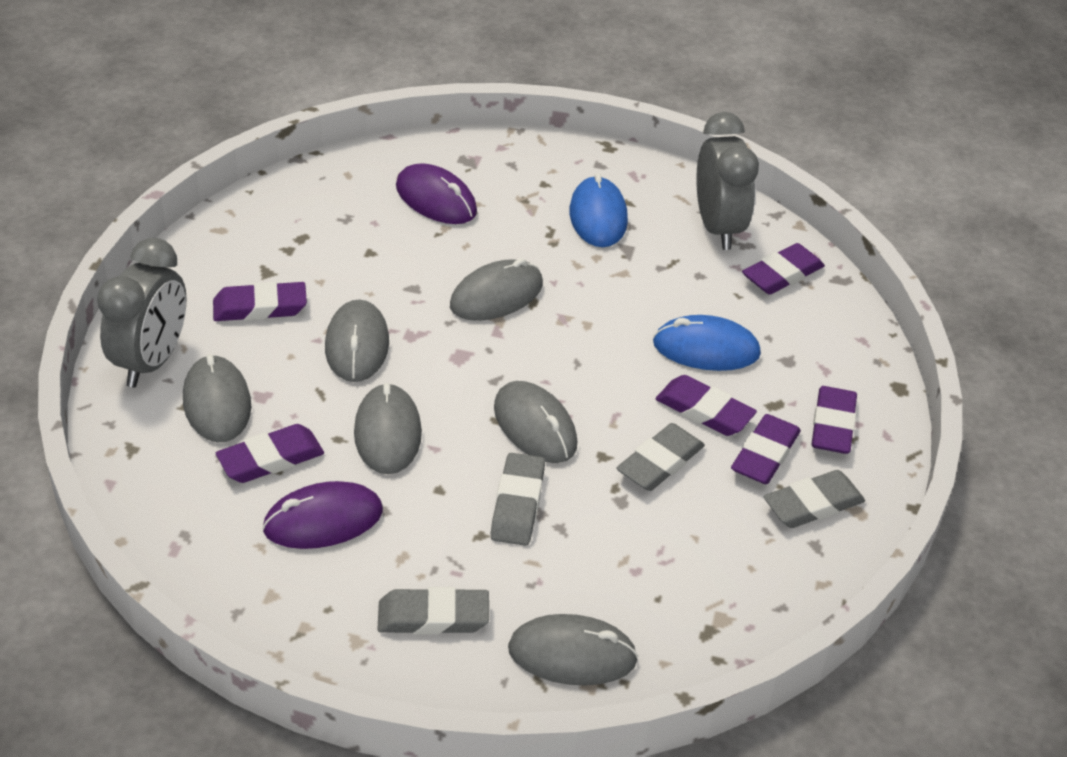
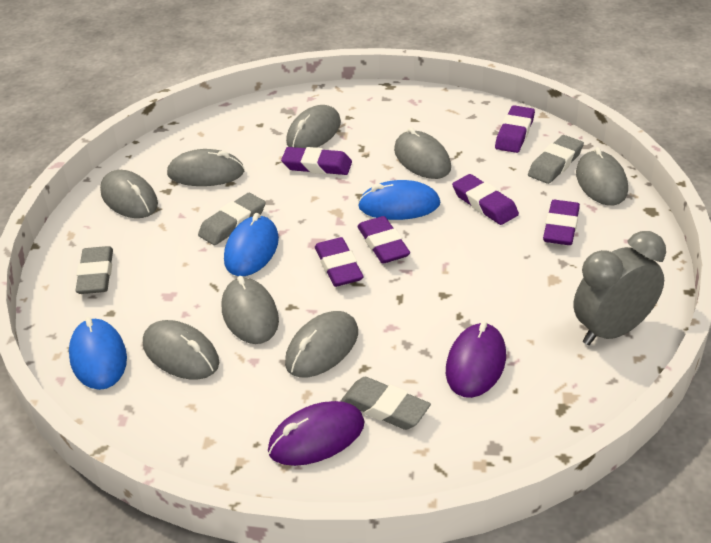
blue mouse: 2 -> 3
grey clock: 2 -> 1
grey mouse: 6 -> 8

